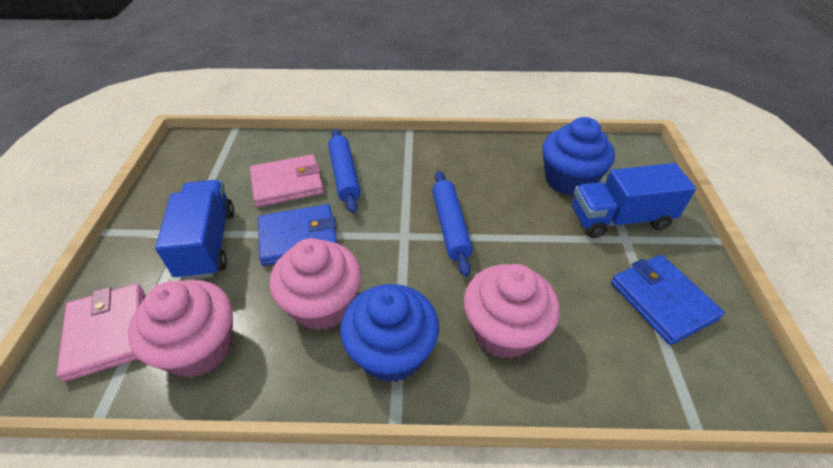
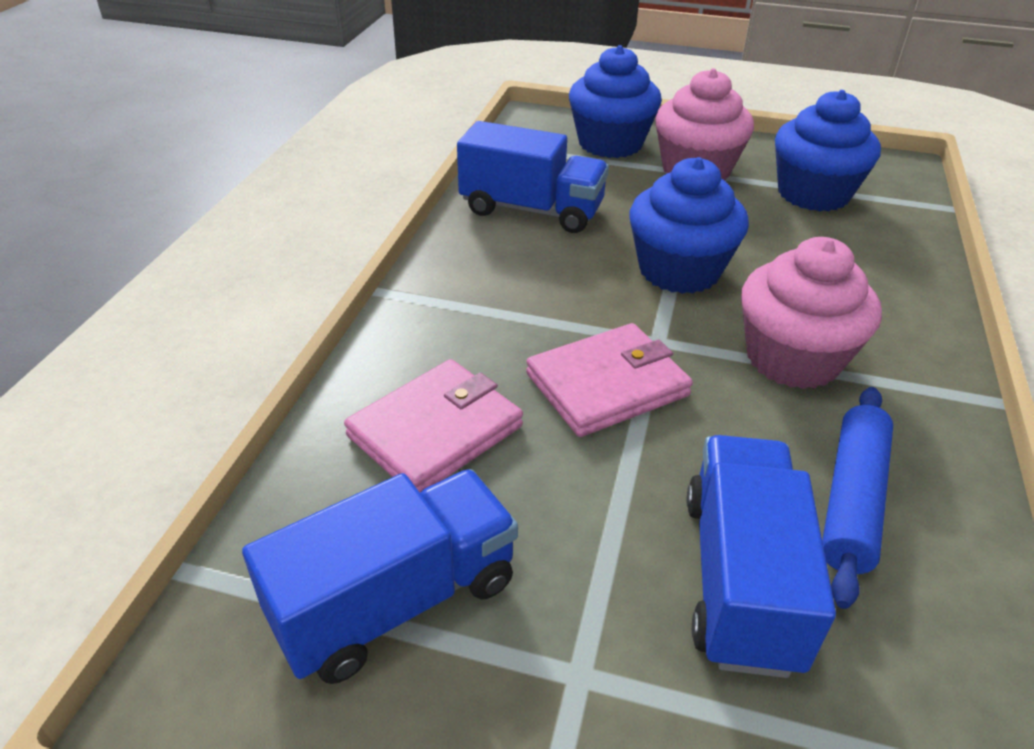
blue cupcake: 2 -> 3
blue rolling pin: 2 -> 1
blue truck: 2 -> 3
blue wallet: 2 -> 0
pink cupcake: 3 -> 2

